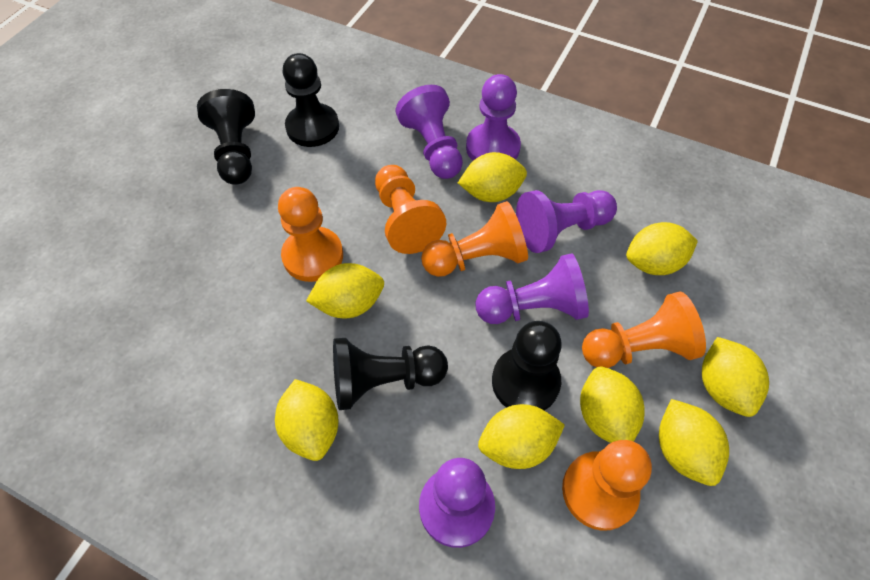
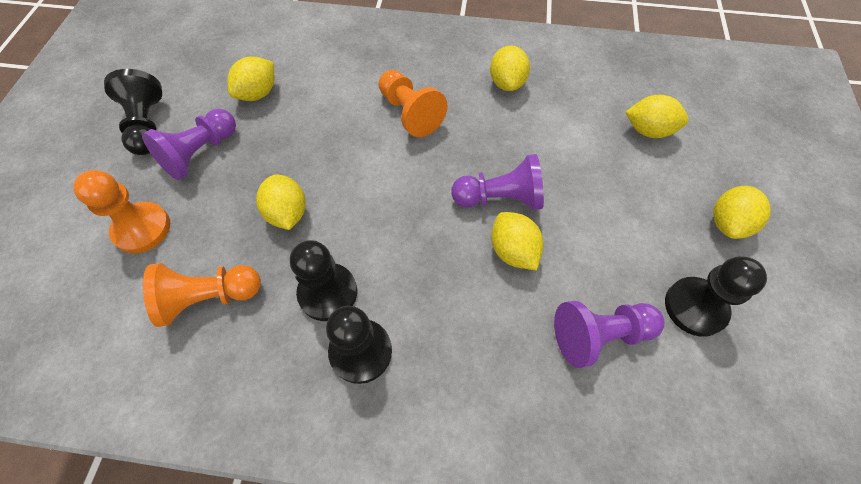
orange pawn: 5 -> 3
purple pawn: 5 -> 3
yellow lemon: 8 -> 6

